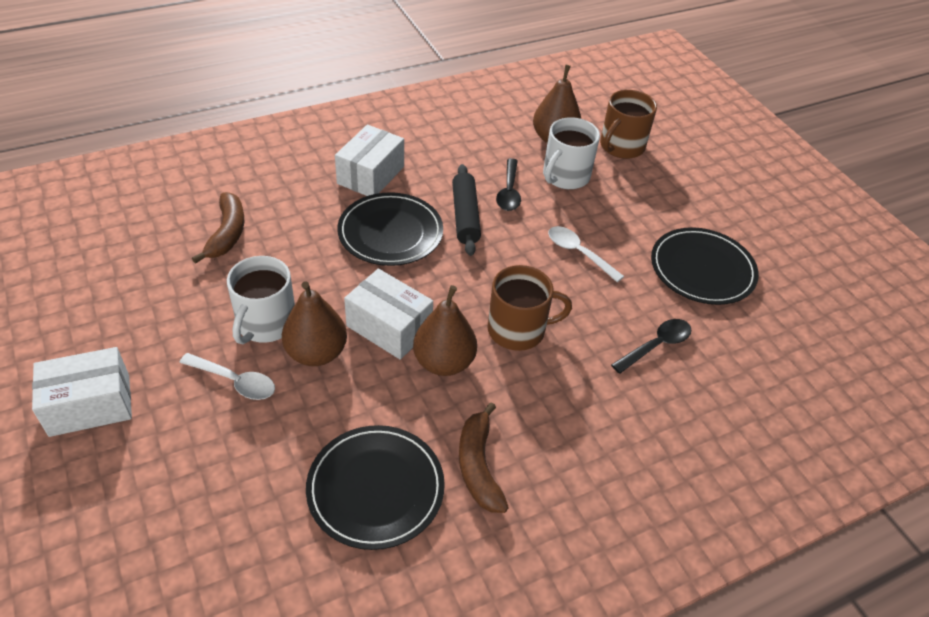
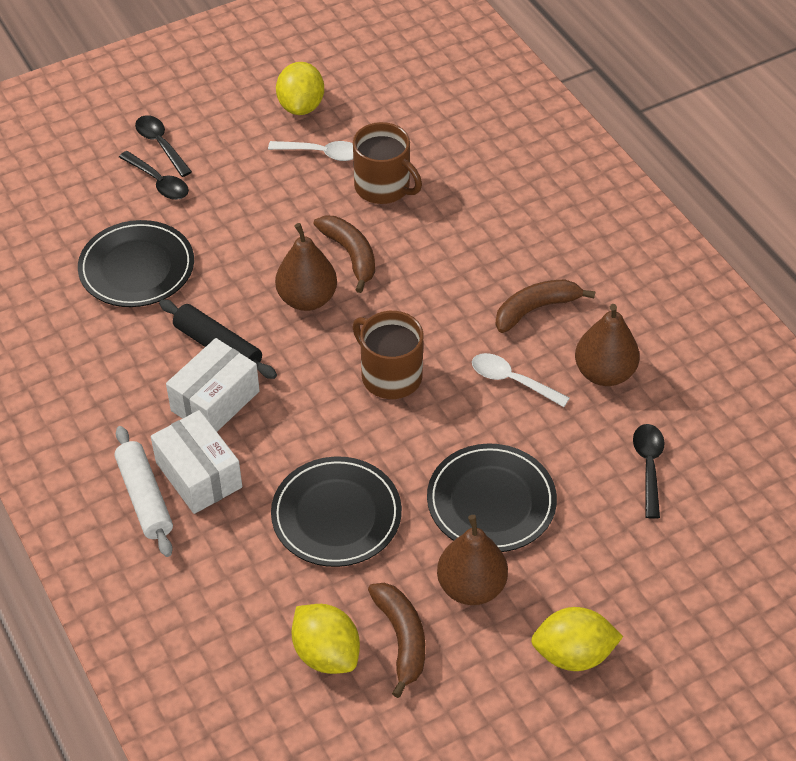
black spoon: 2 -> 3
brown banana: 2 -> 3
white box: 3 -> 2
white mug: 2 -> 0
white rolling pin: 0 -> 1
yellow lemon: 0 -> 3

